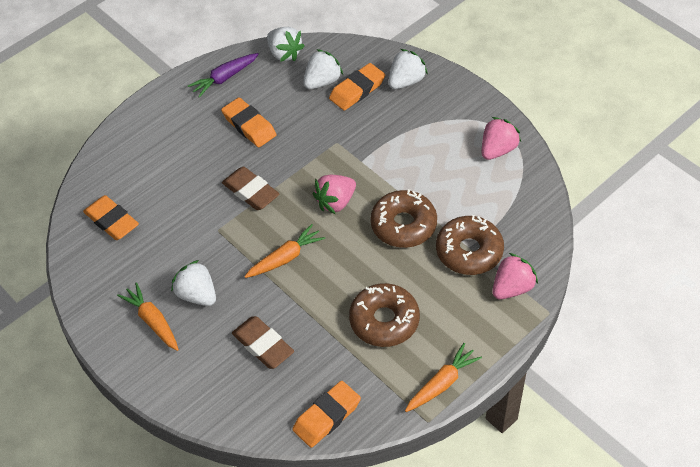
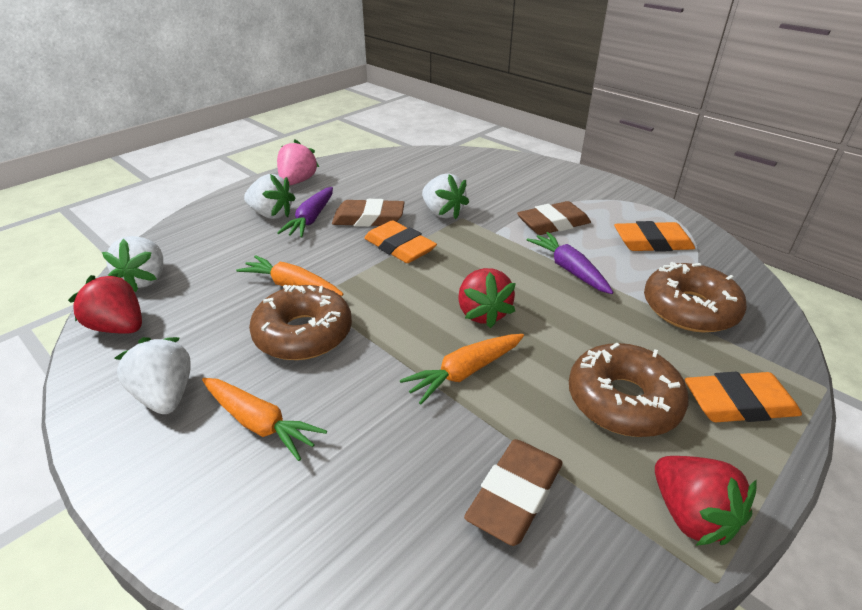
brown eraser: 2 -> 3
orange eraser: 4 -> 3
pink strawberry: 3 -> 1
purple carrot: 1 -> 2
red strawberry: 0 -> 3

